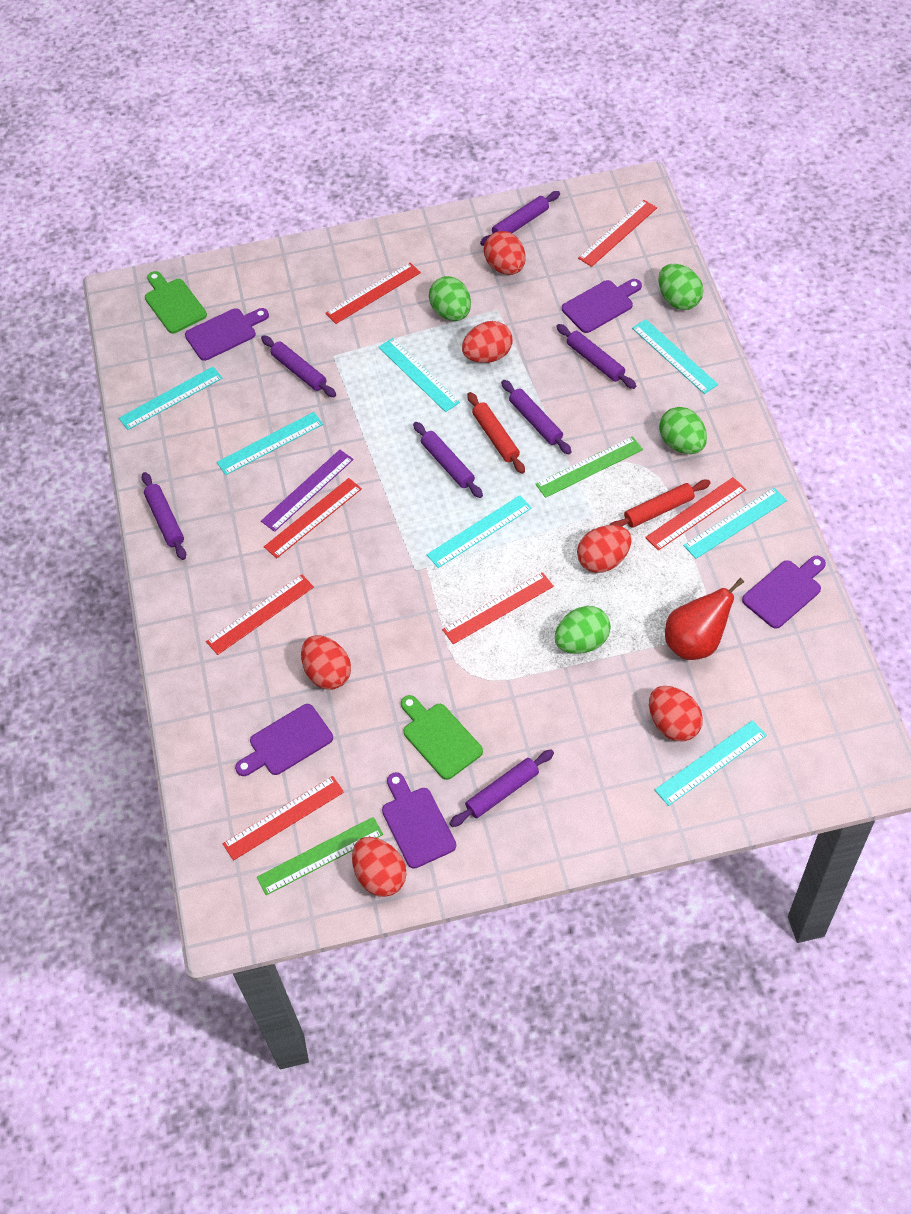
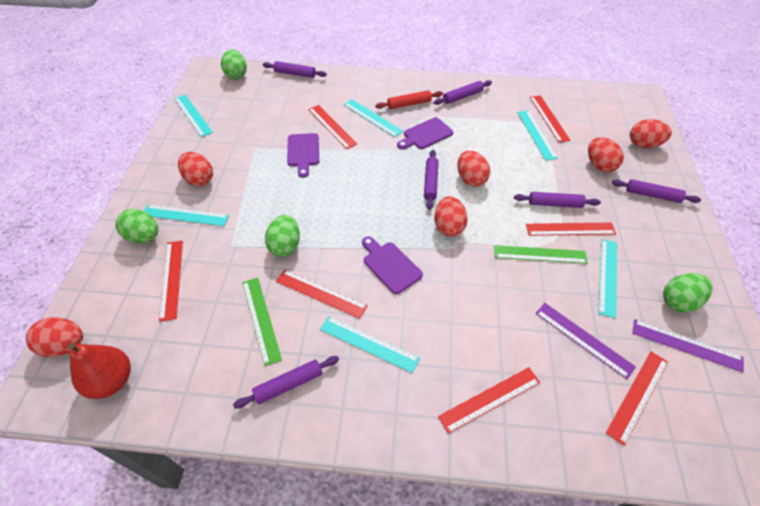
green cutting board: 2 -> 0
purple cutting board: 5 -> 3
purple rolling pin: 7 -> 6
purple ruler: 1 -> 2
red rolling pin: 2 -> 1
turquoise ruler: 7 -> 6

